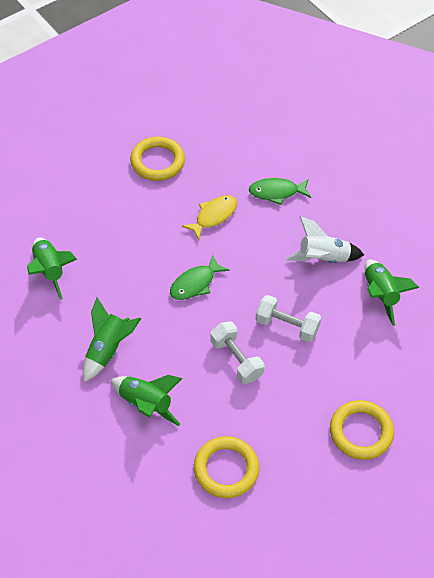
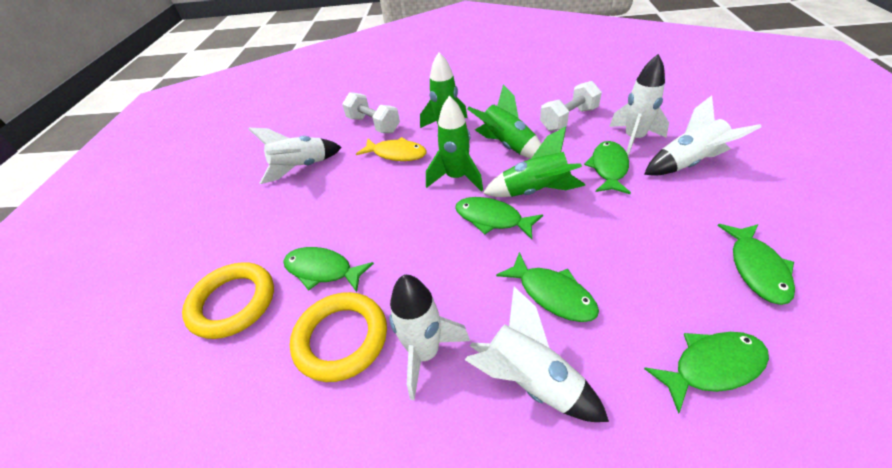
green fish: 2 -> 6
white rocket: 1 -> 5
yellow ring: 3 -> 2

